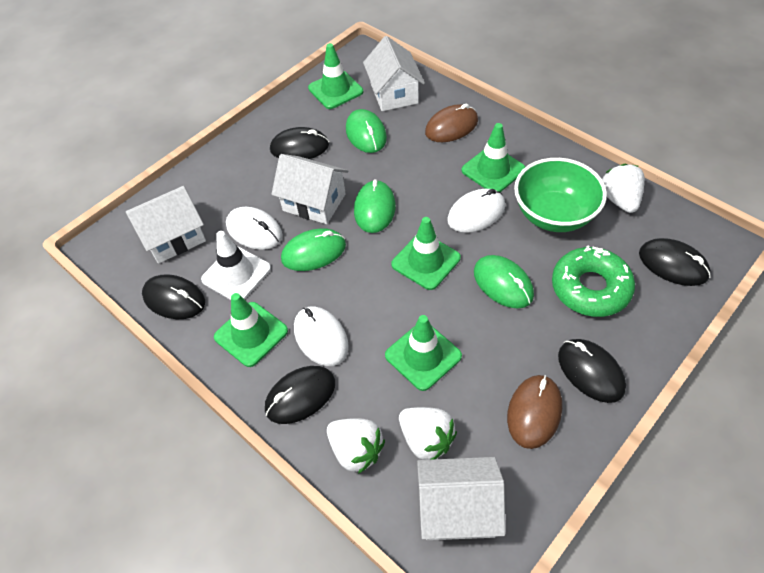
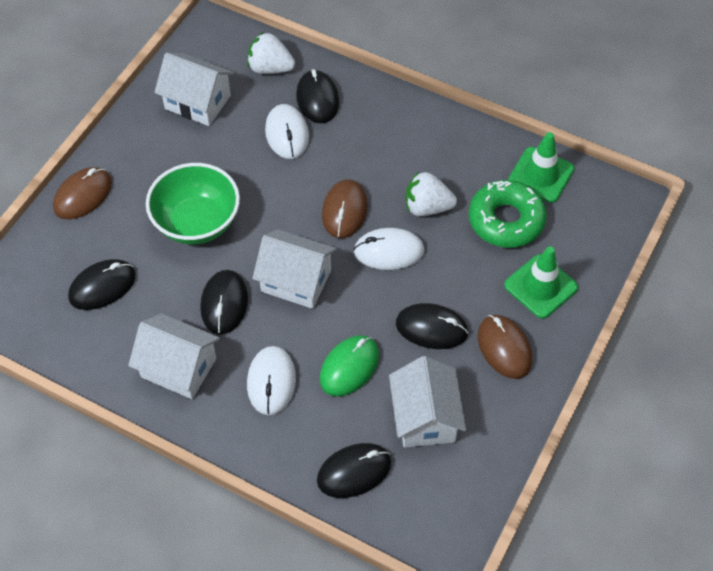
brown mouse: 2 -> 3
green mouse: 4 -> 1
green traffic cone: 5 -> 2
white strawberry: 3 -> 2
white traffic cone: 1 -> 0

